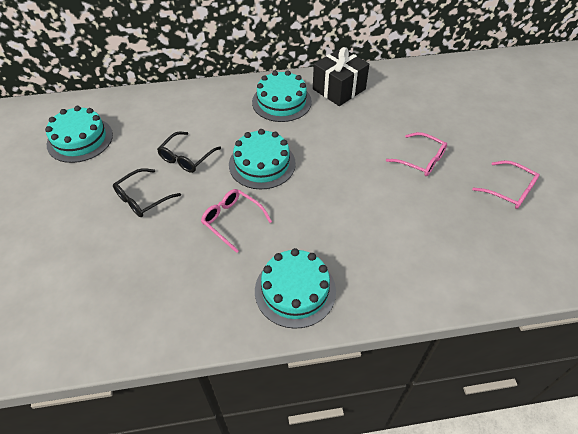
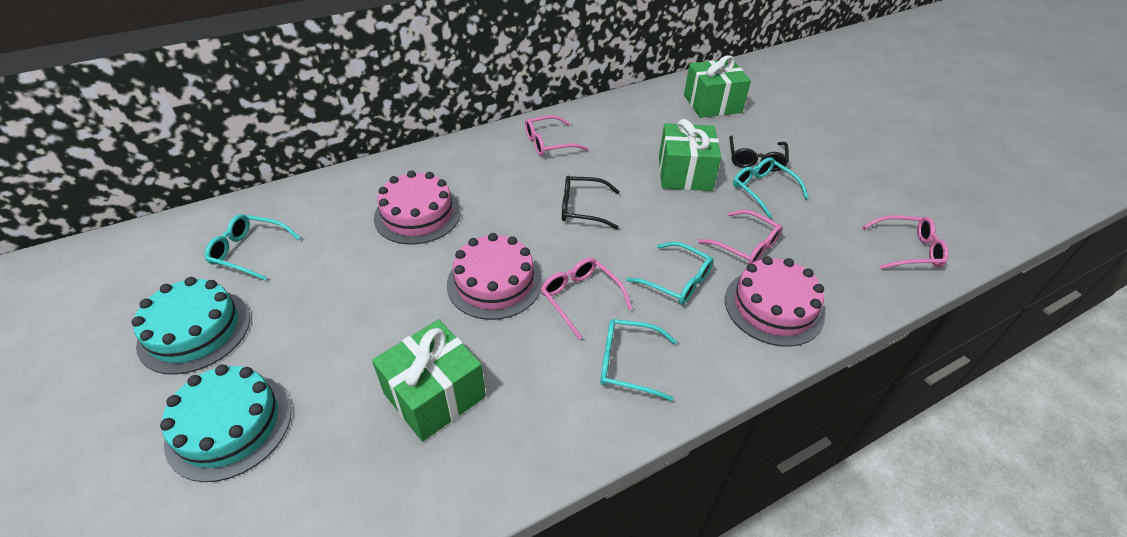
black gift: 1 -> 0
green gift: 0 -> 3
pink cake: 0 -> 3
pink glasses: 3 -> 4
turquoise cake: 4 -> 2
turquoise glasses: 0 -> 4

